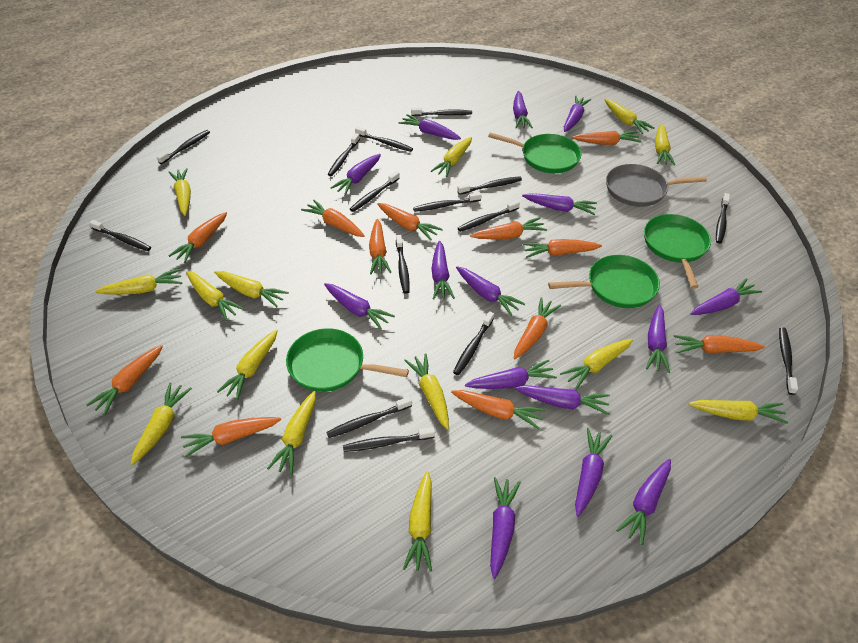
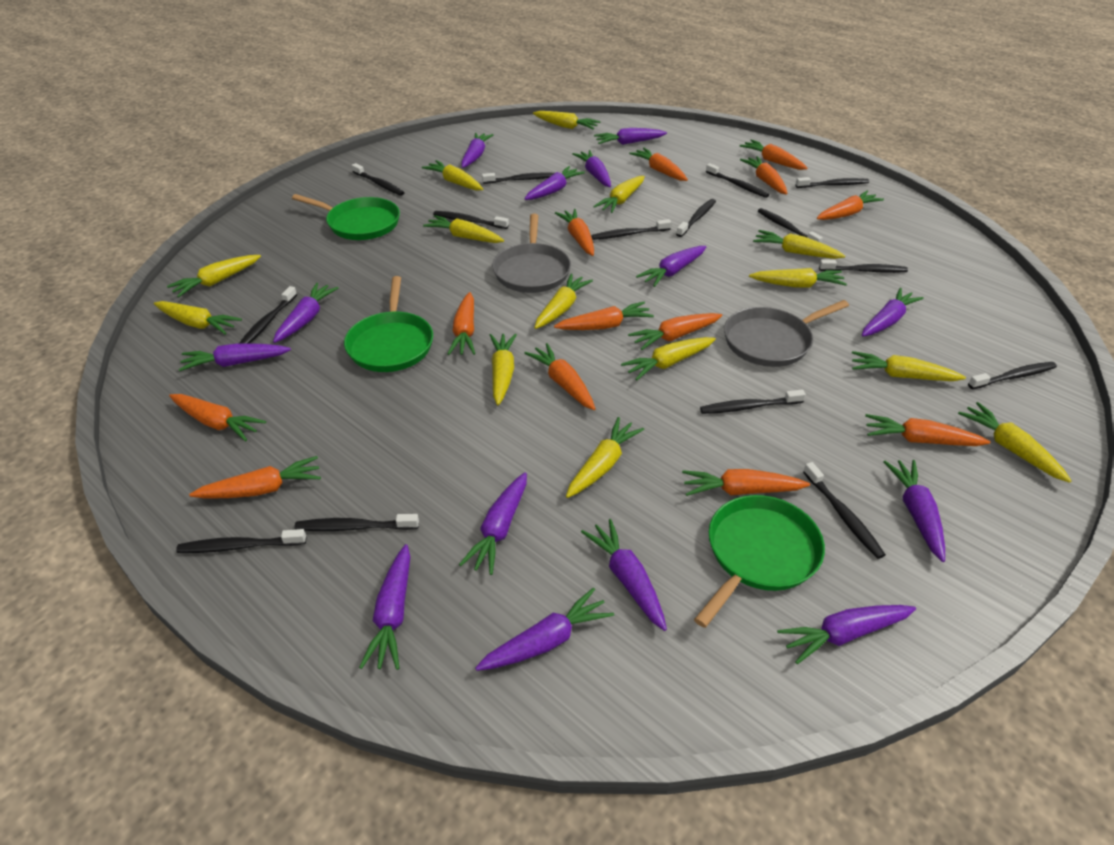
green pan: 4 -> 3
grey pan: 1 -> 2
orange carrot: 12 -> 13
purple carrot: 15 -> 14

